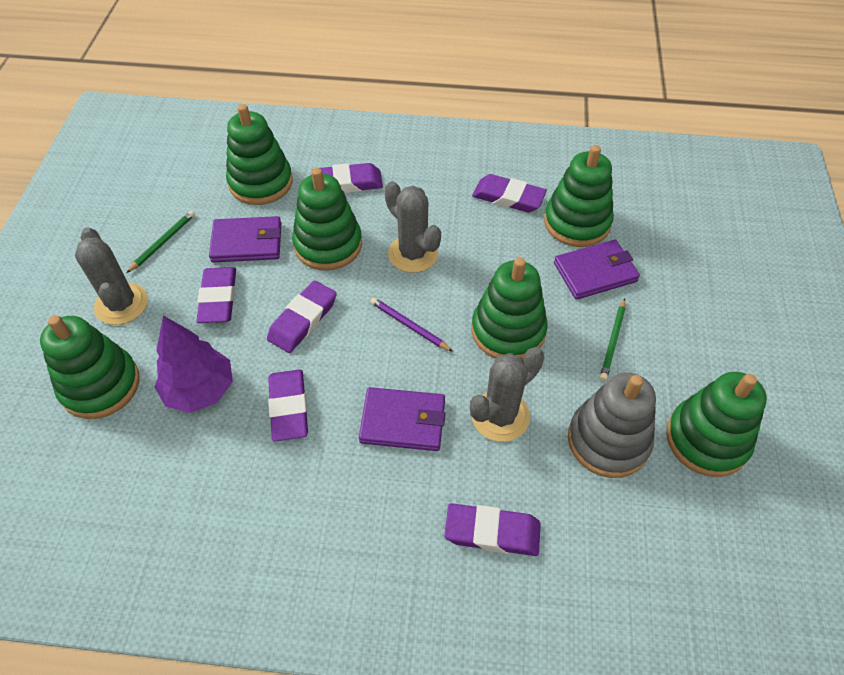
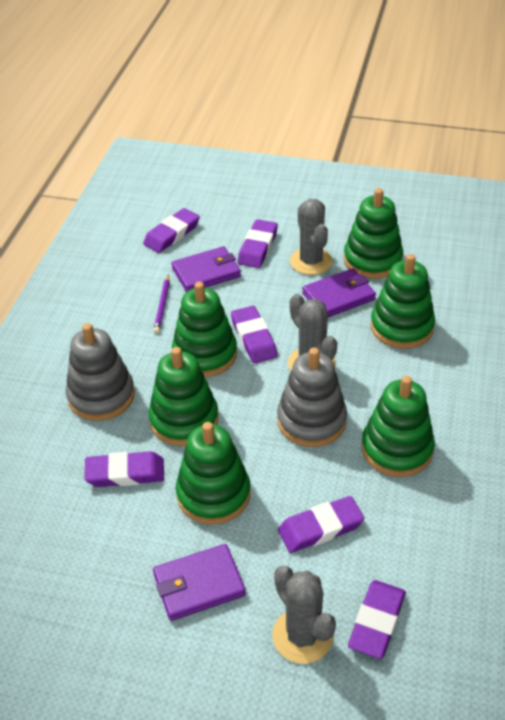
green pencil: 2 -> 0
grey stacking toy: 1 -> 2
purple tree: 1 -> 0

